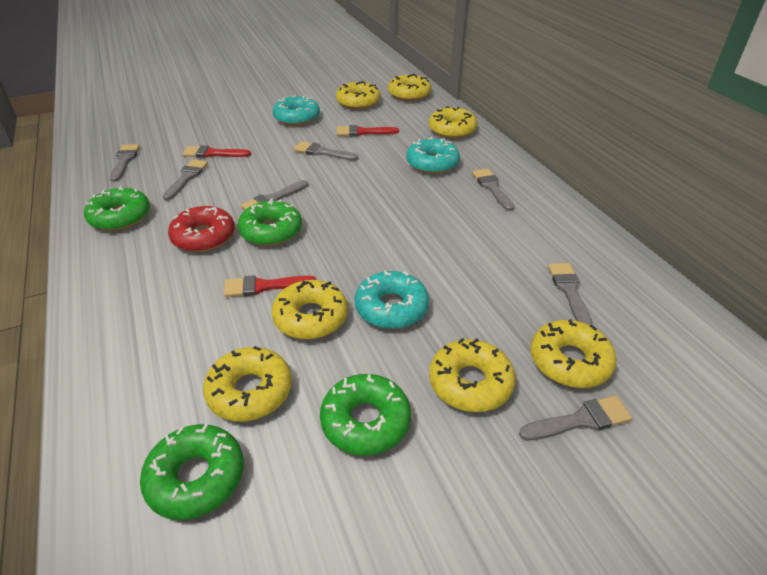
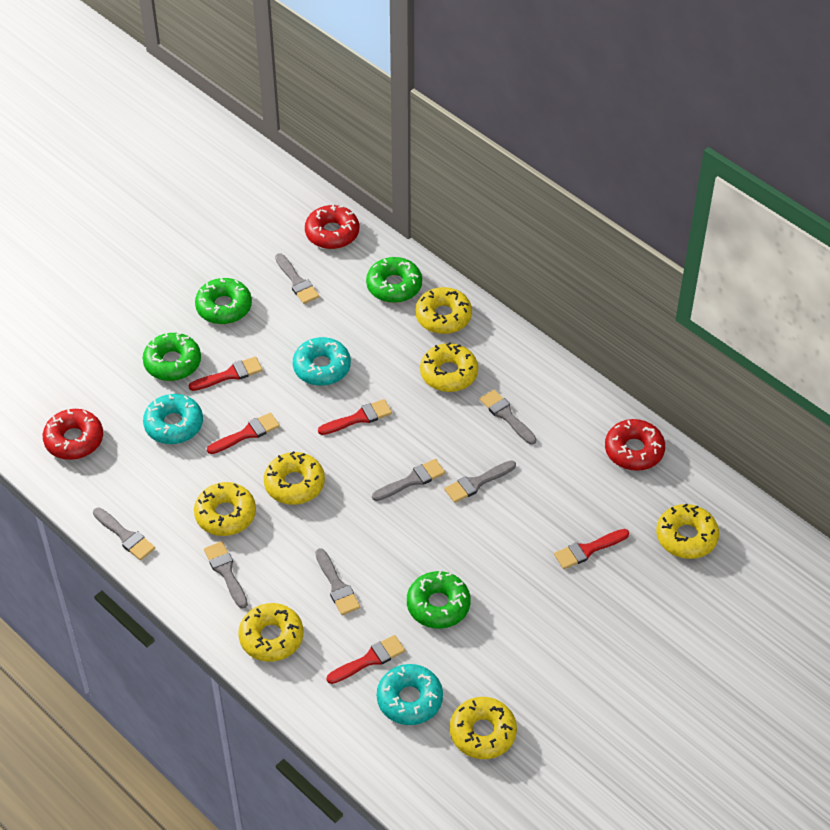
red brush: 3 -> 5
red donut: 1 -> 3

